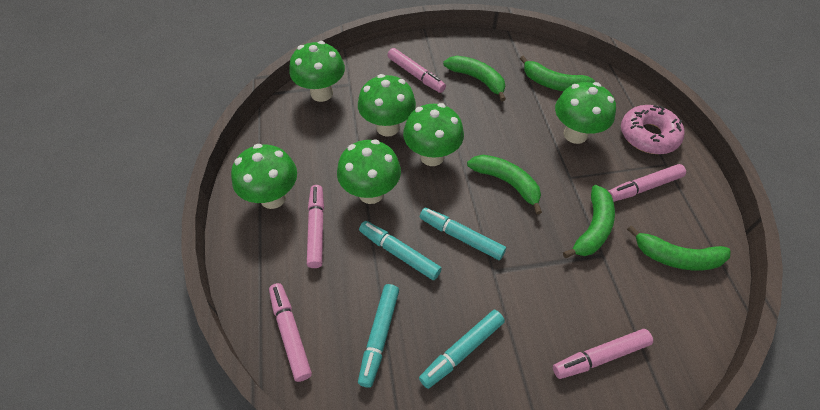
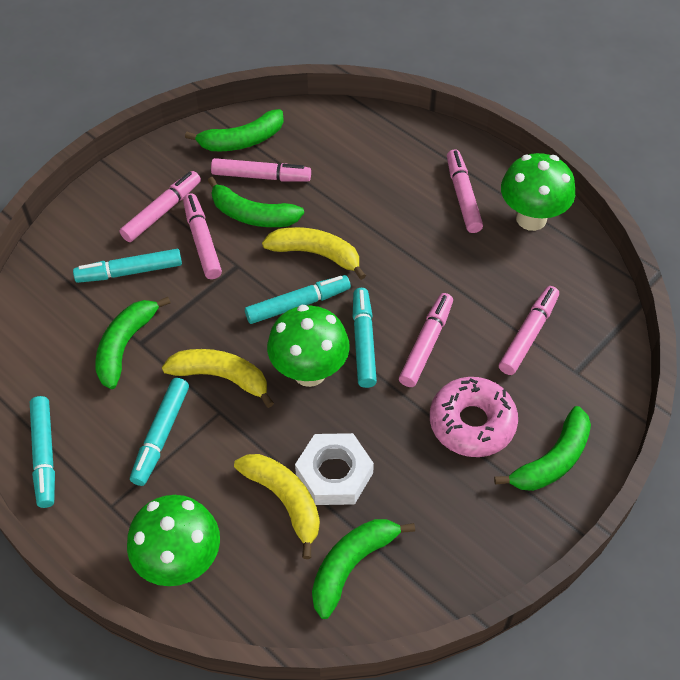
green mushroom: 6 -> 3
pink marker: 5 -> 6
turquoise marker: 4 -> 5
white nut: 0 -> 1
yellow banana: 0 -> 3

